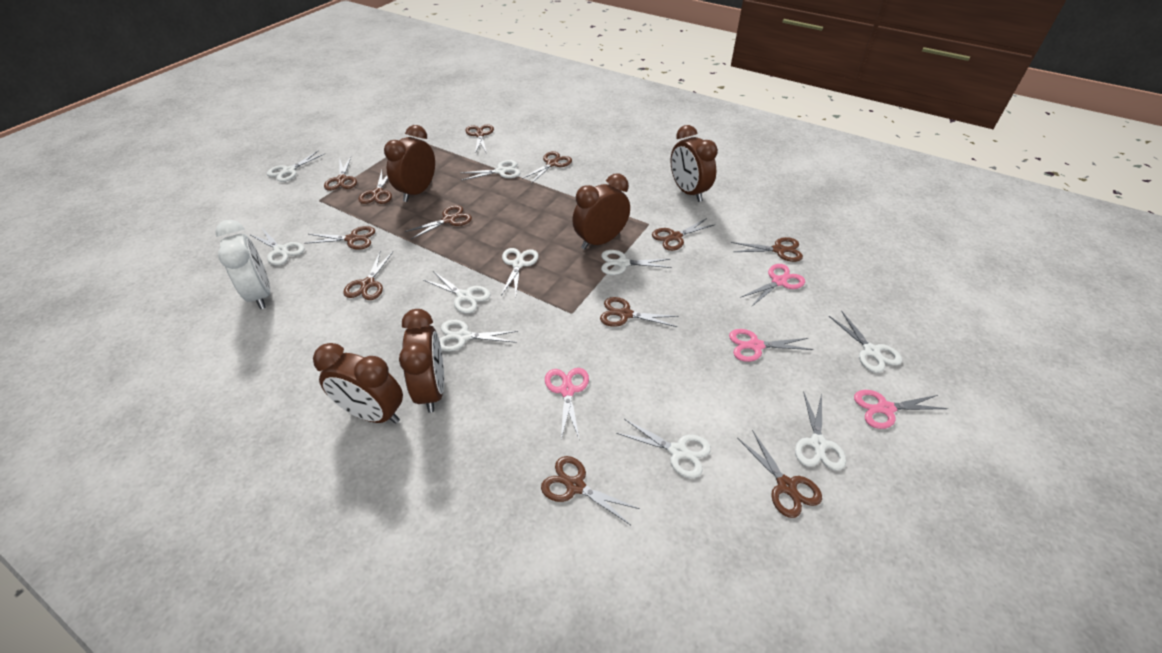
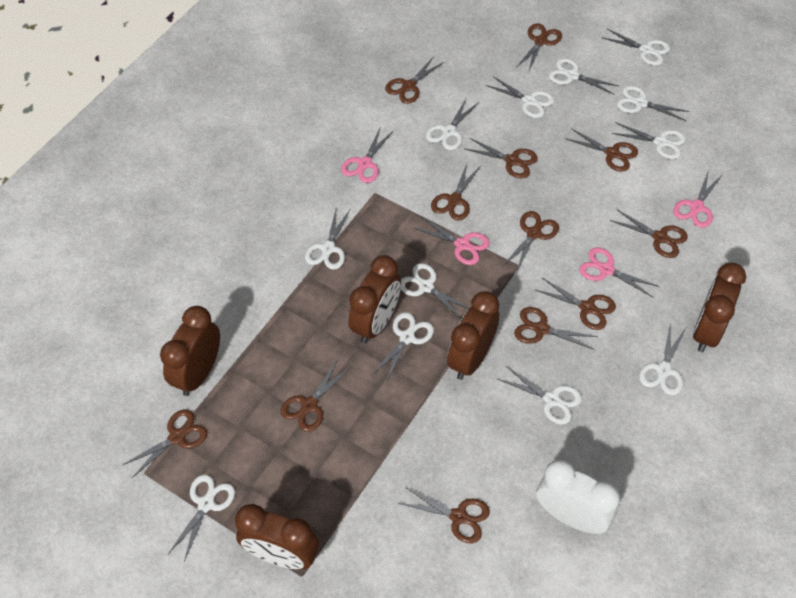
white scissors: 10 -> 12

